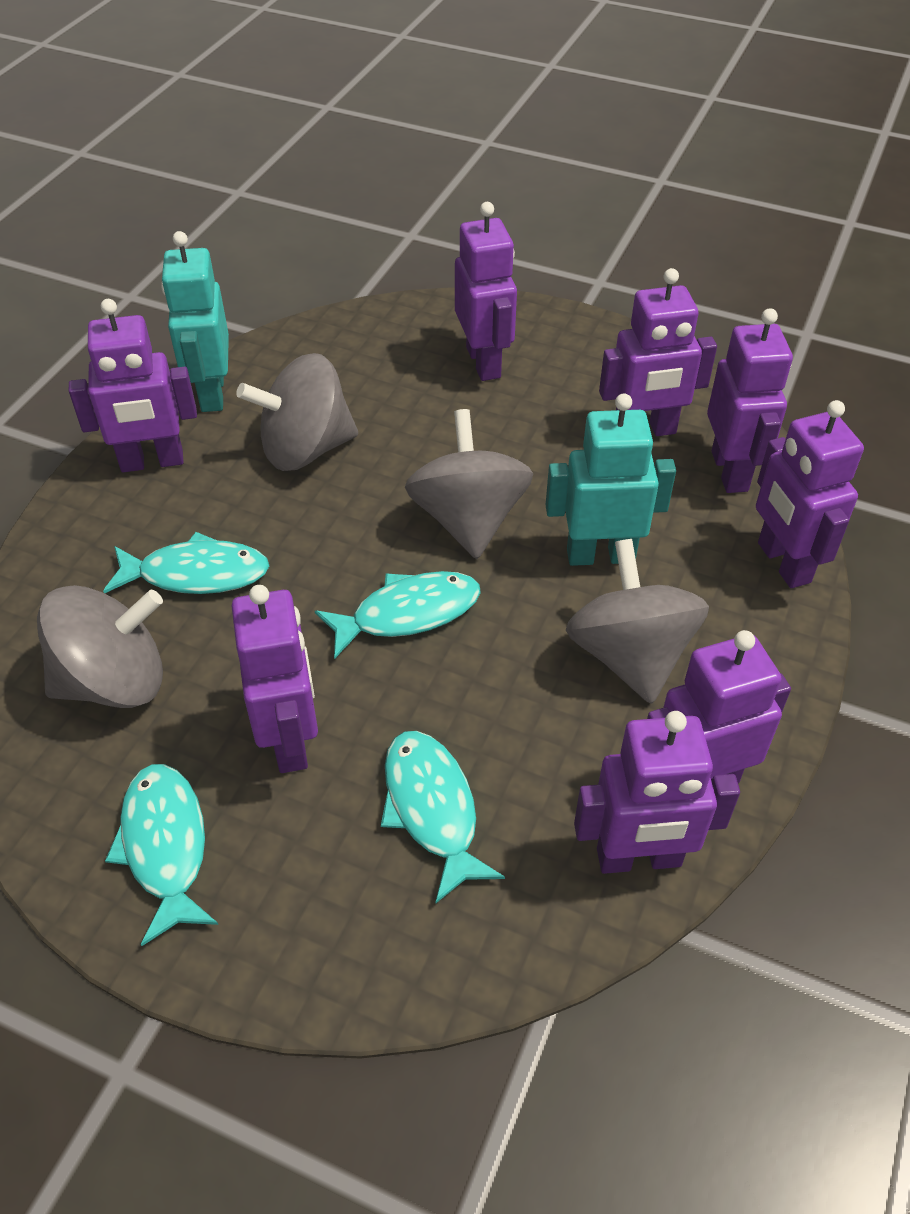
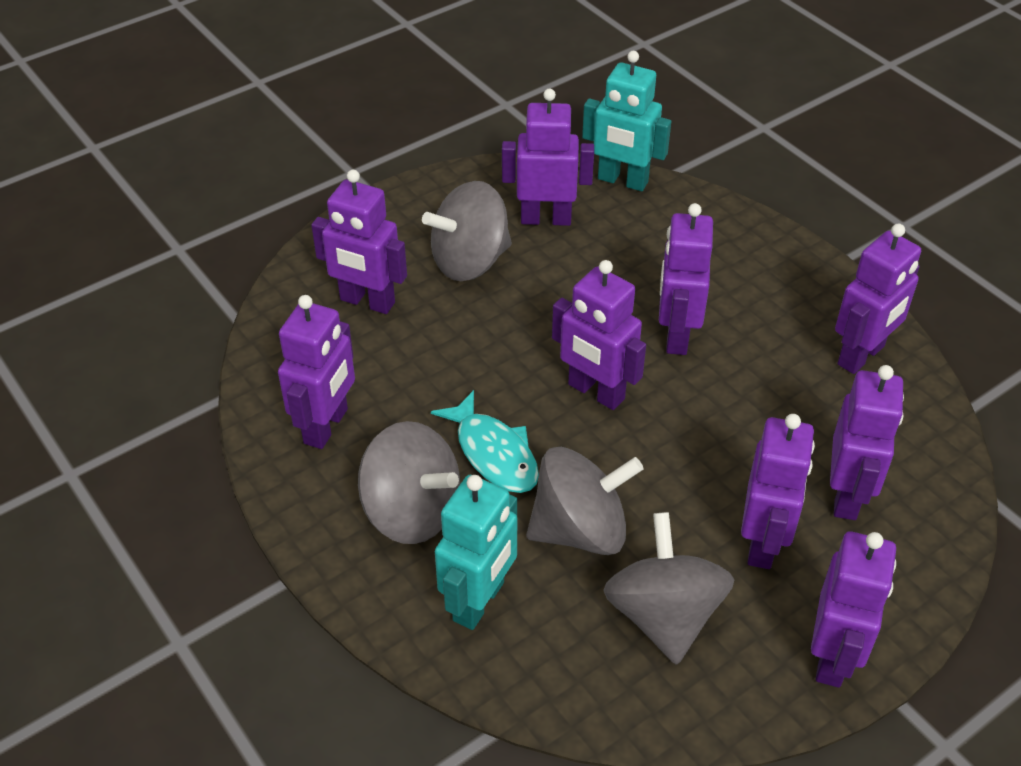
purple robot: 8 -> 9
turquoise fish: 4 -> 1

